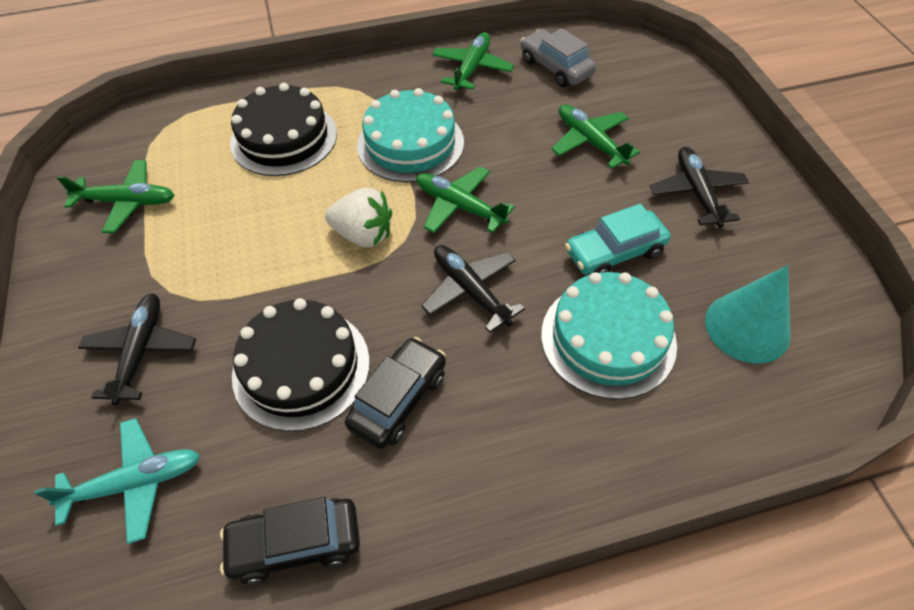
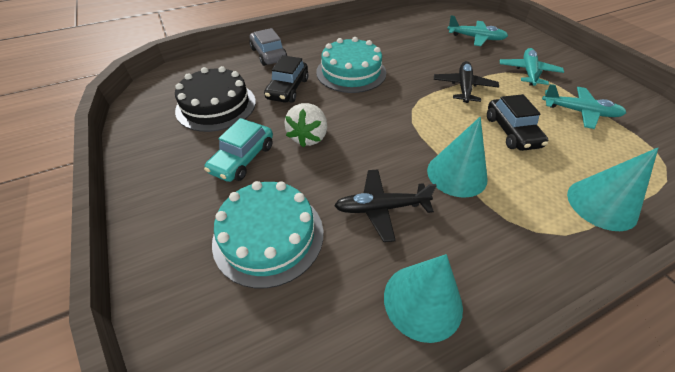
black cake: 2 -> 1
black plane: 3 -> 2
green plane: 4 -> 0
turquoise cone: 1 -> 3
turquoise plane: 1 -> 3

